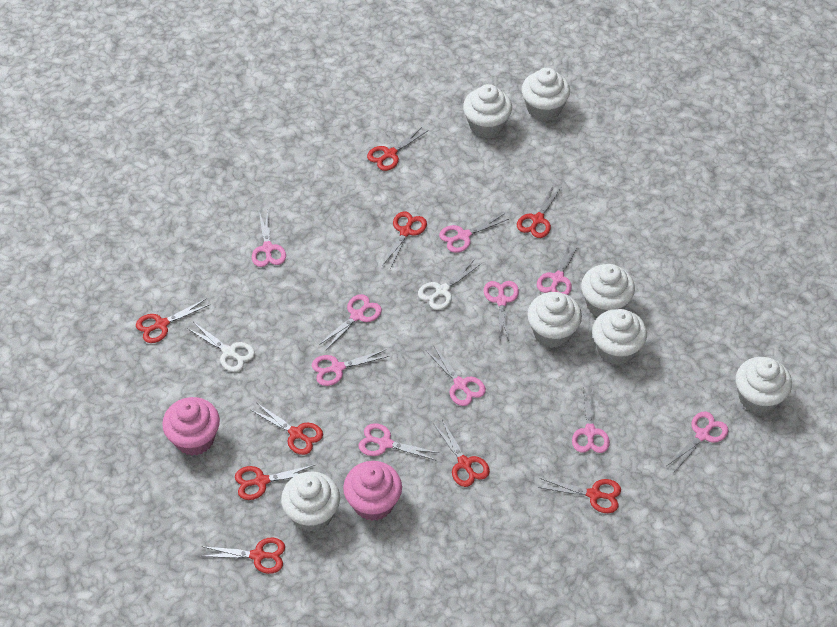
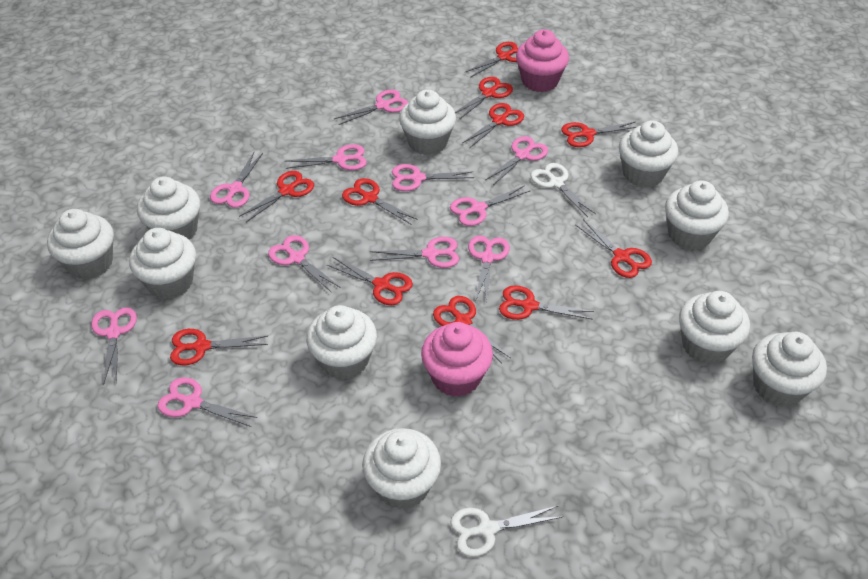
pink scissors: 10 -> 11
red scissors: 9 -> 11
white cupcake: 7 -> 10

